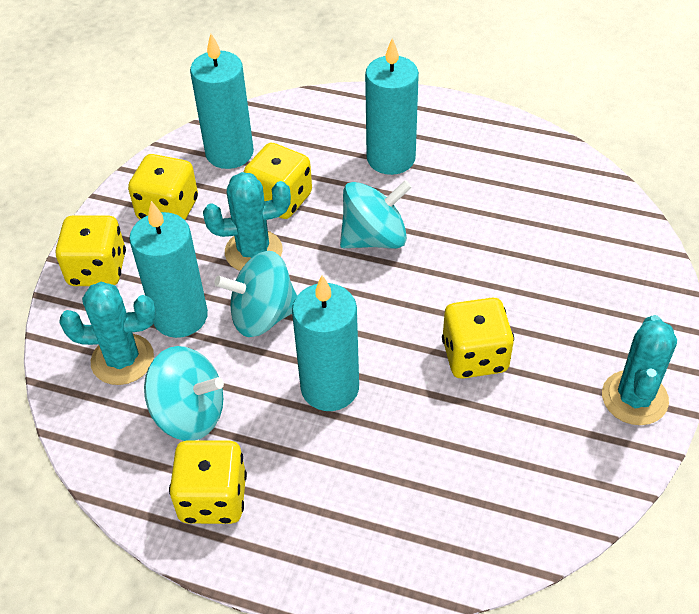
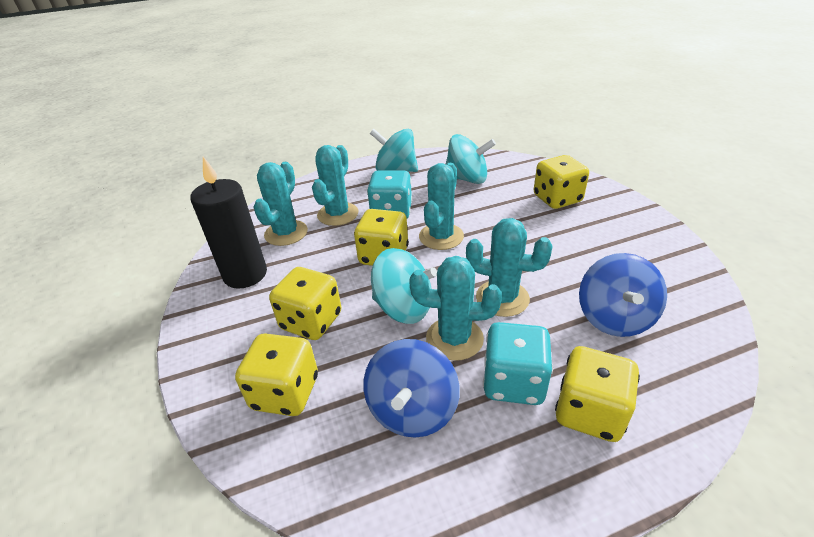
black candle: 0 -> 1
blue spinning top: 0 -> 2
turquoise cactus: 3 -> 5
turquoise candle: 4 -> 0
turquoise dice: 0 -> 2

